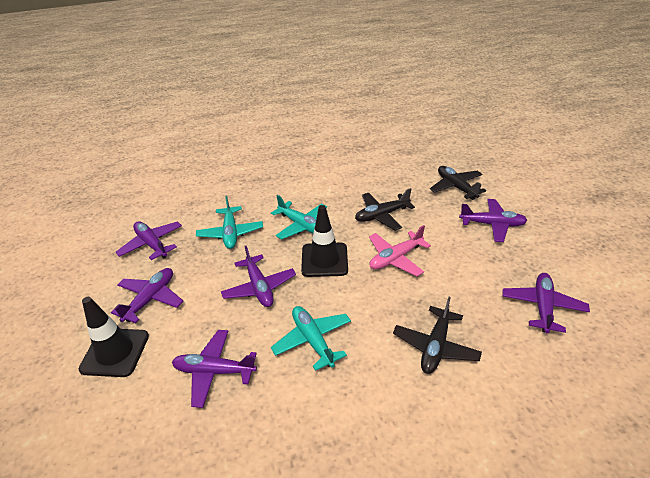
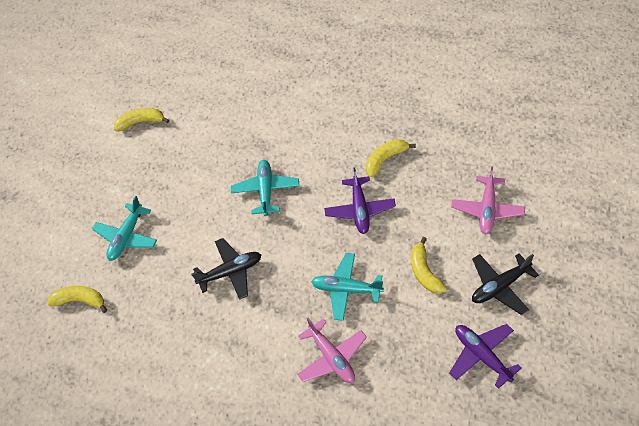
black plane: 3 -> 2
black traffic cone: 2 -> 0
pink plane: 1 -> 2
purple plane: 6 -> 2
yellow banana: 0 -> 4

